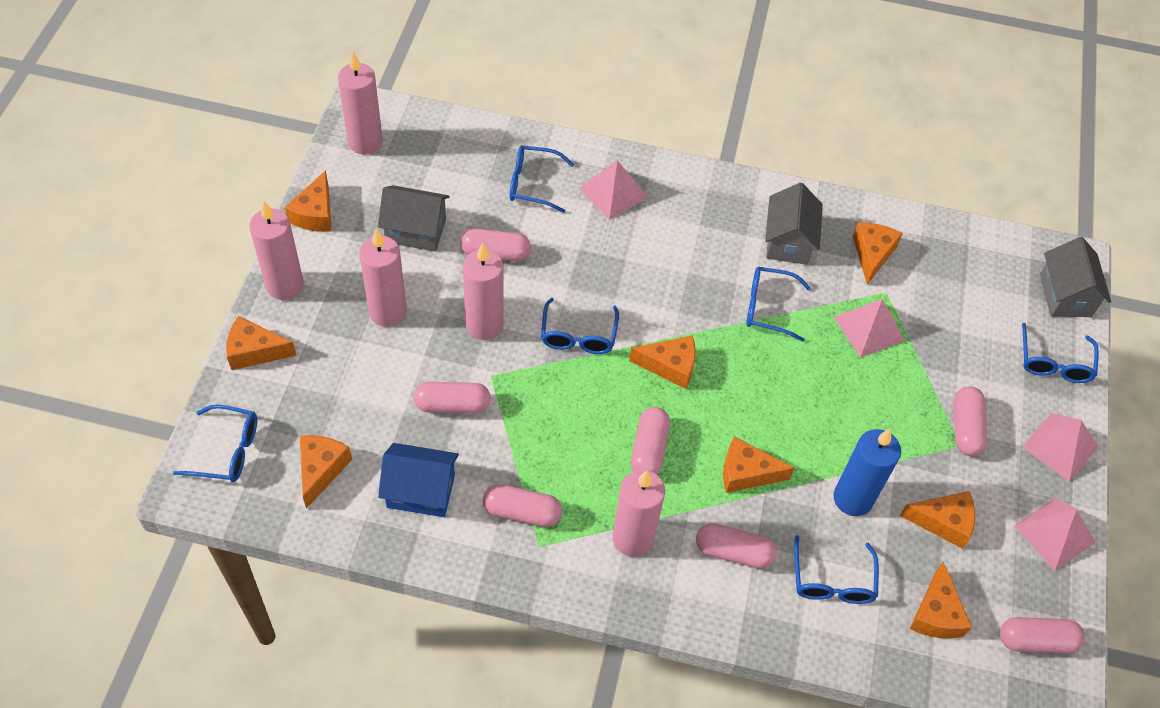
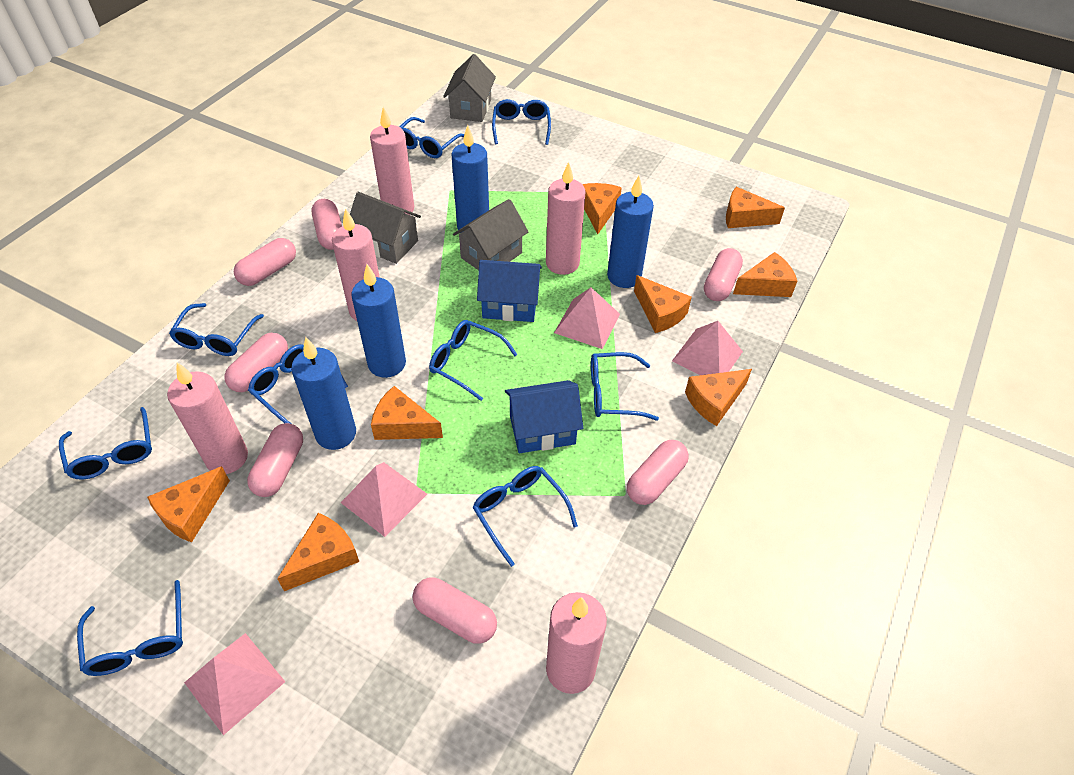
blue candle: 1 -> 4
blue glasses: 6 -> 9
blue house: 1 -> 2

